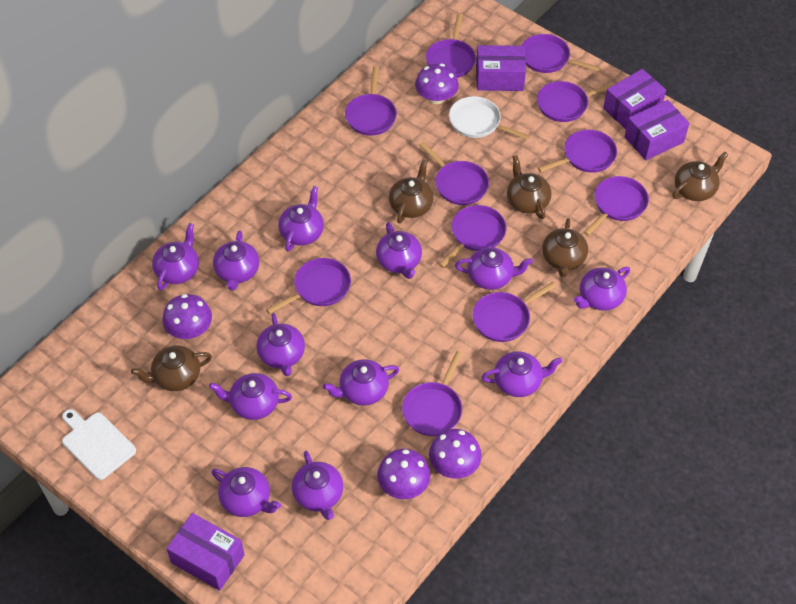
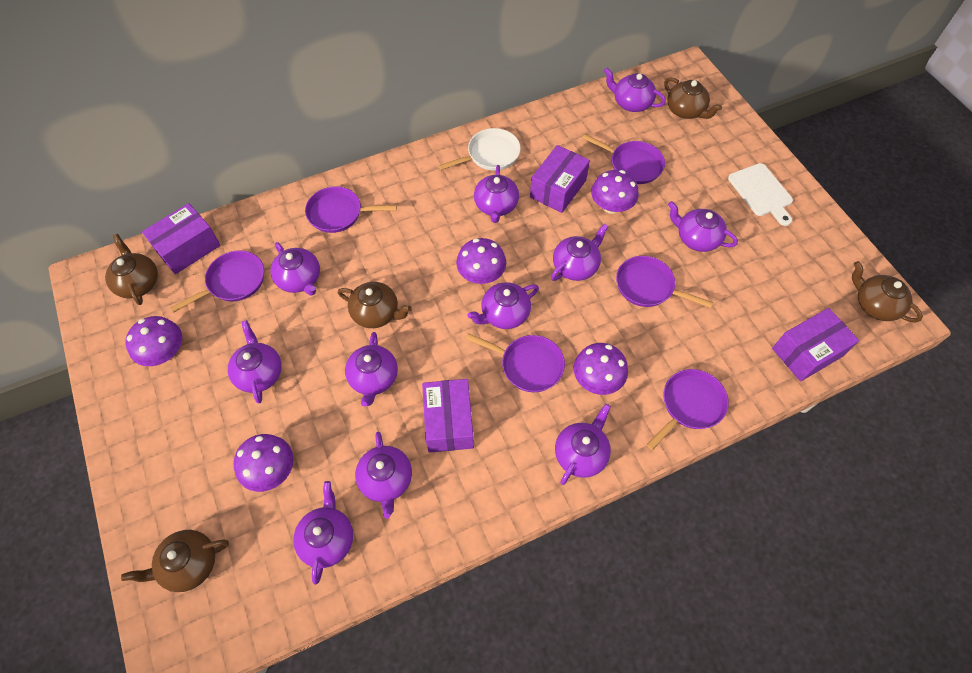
purple mushroom: 4 -> 5
purple pan: 11 -> 6
purple teapot: 12 -> 11

